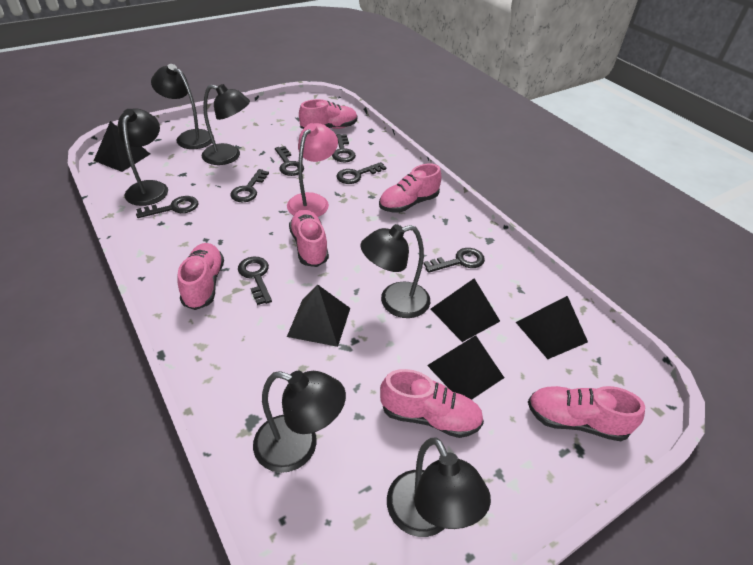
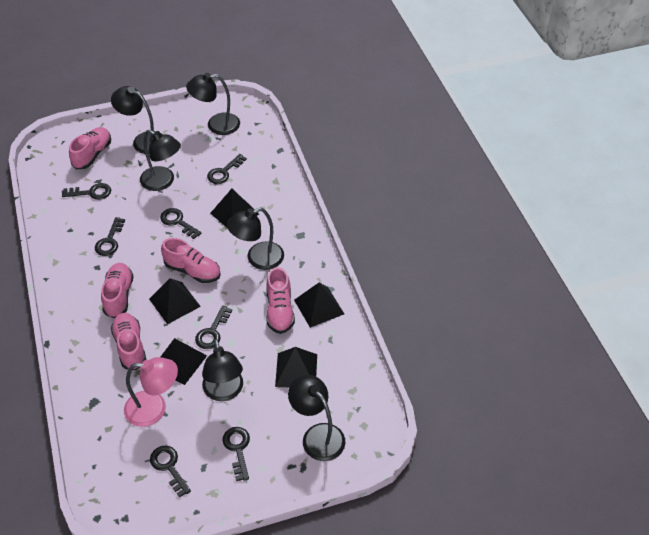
pink shoe: 6 -> 5

